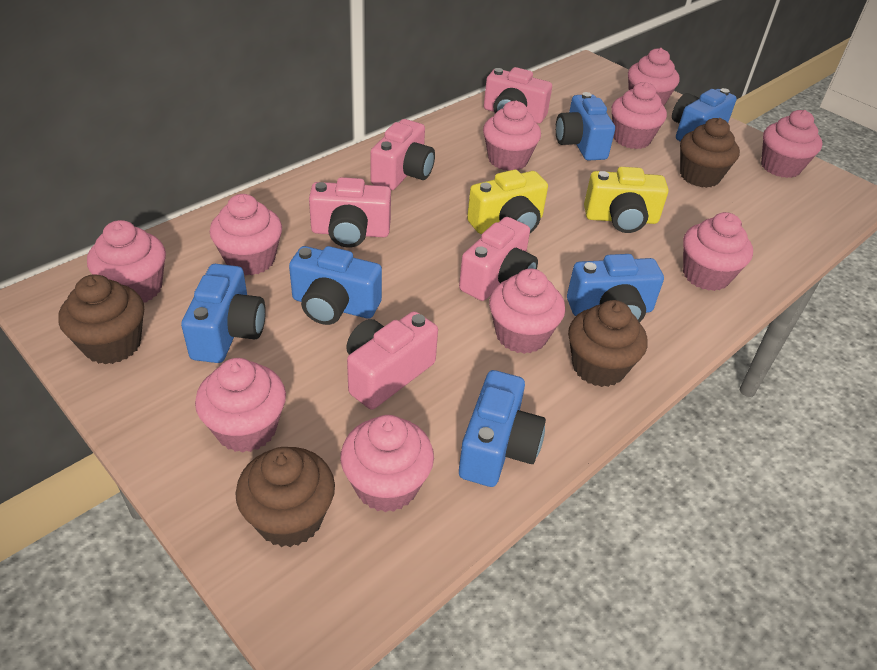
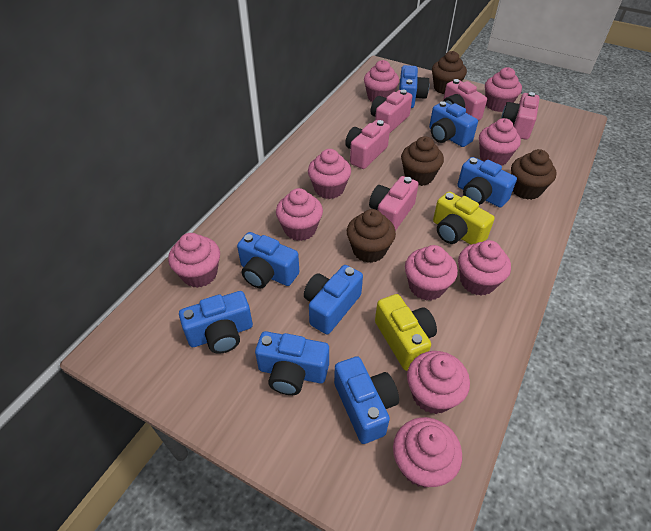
blue camera: 6 -> 8

